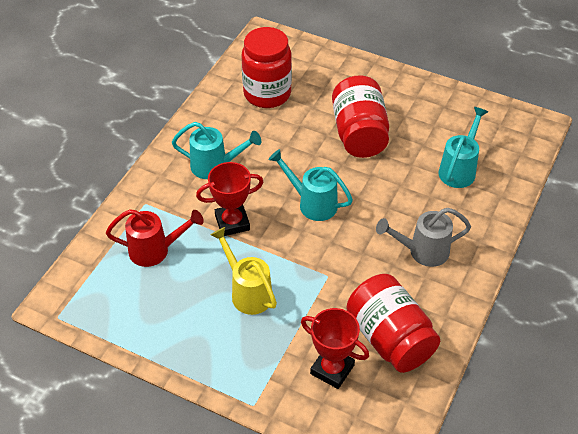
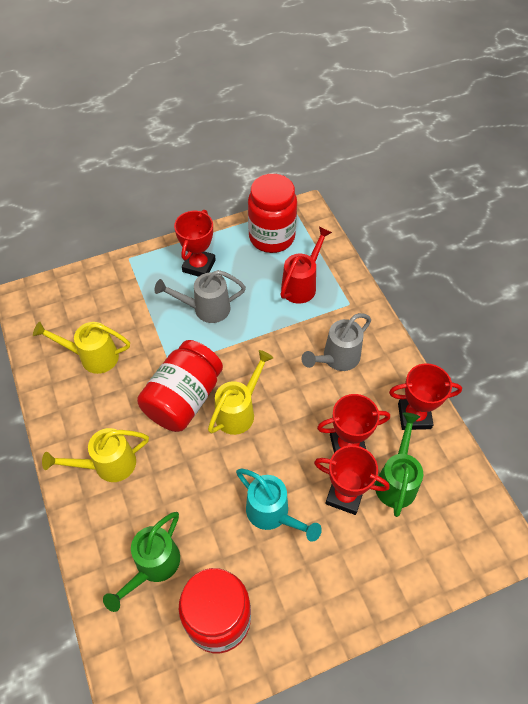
green watering can: 0 -> 2
grey watering can: 1 -> 2
red trophy: 2 -> 4
turquoise watering can: 3 -> 1
yellow watering can: 1 -> 3

